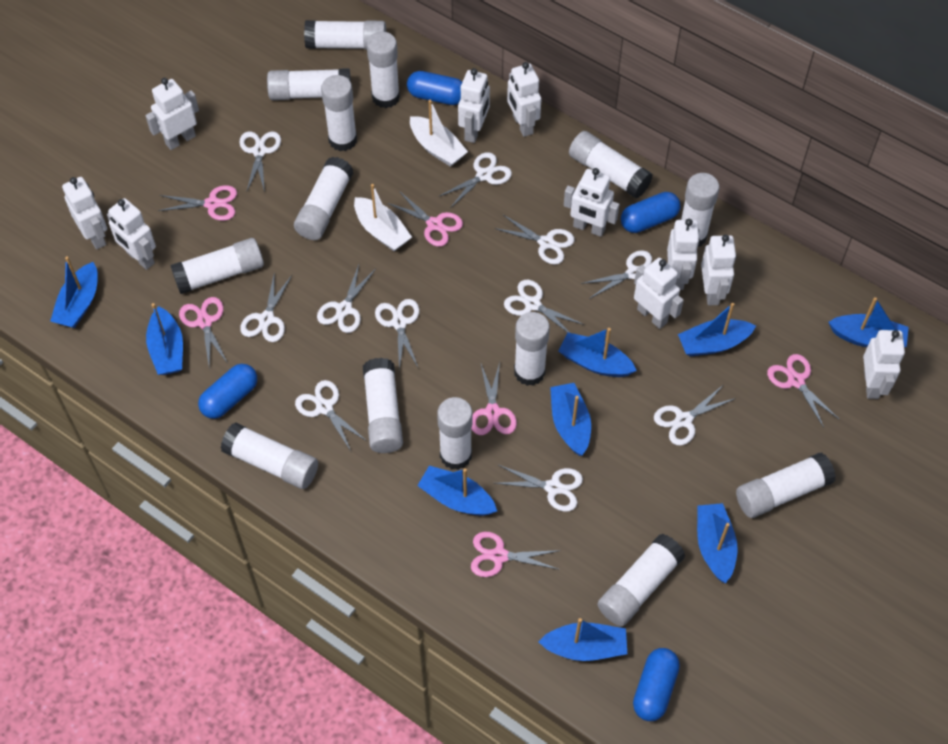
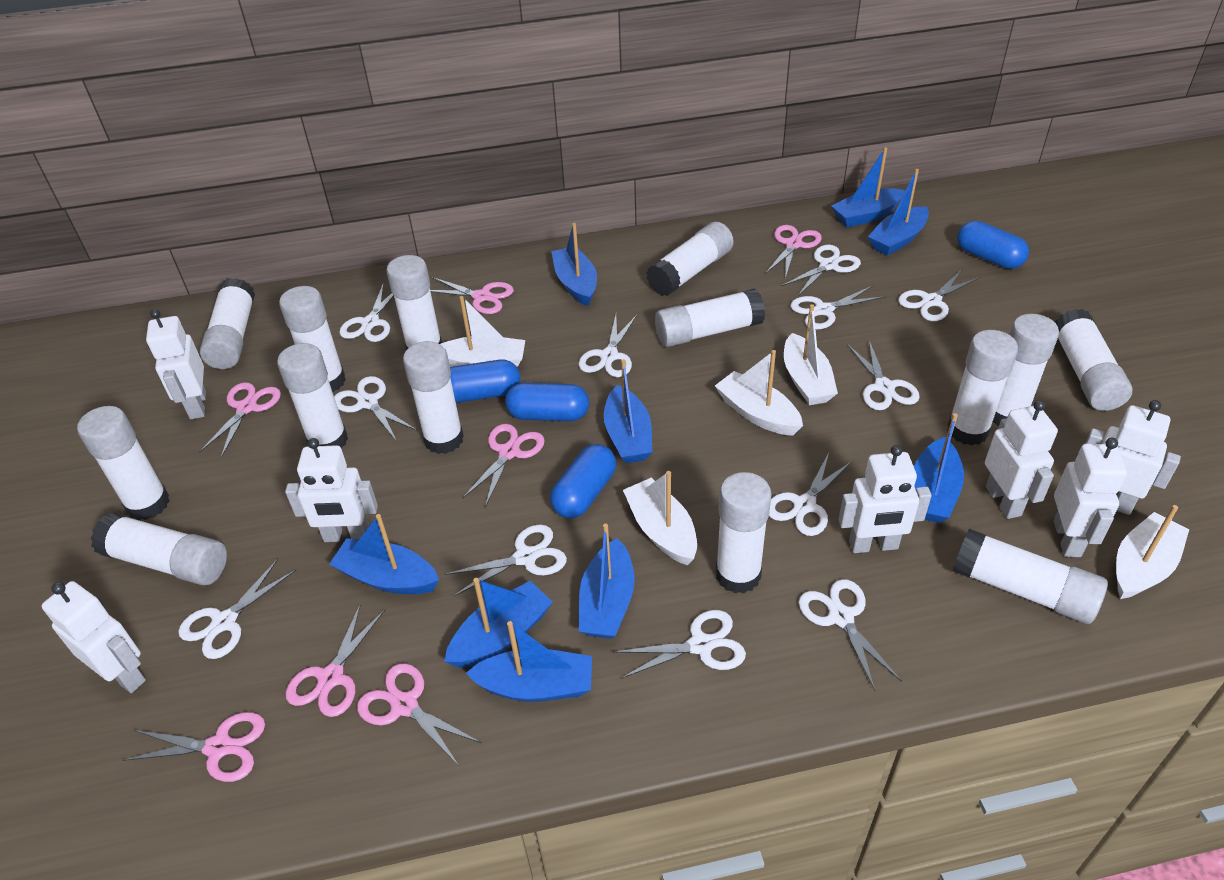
pink scissors: 6 -> 7
white boat: 2 -> 5
white robot: 10 -> 7
white scissors: 11 -> 12

